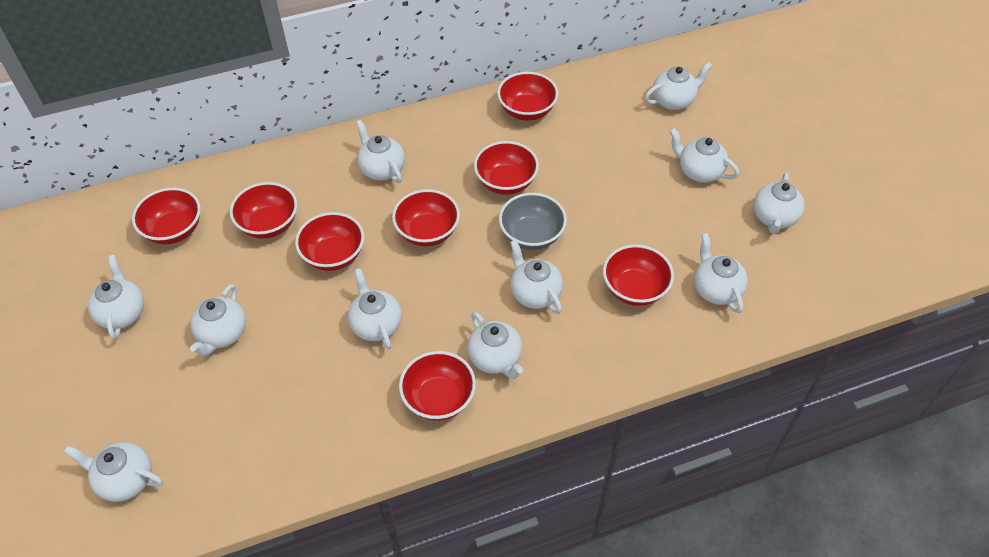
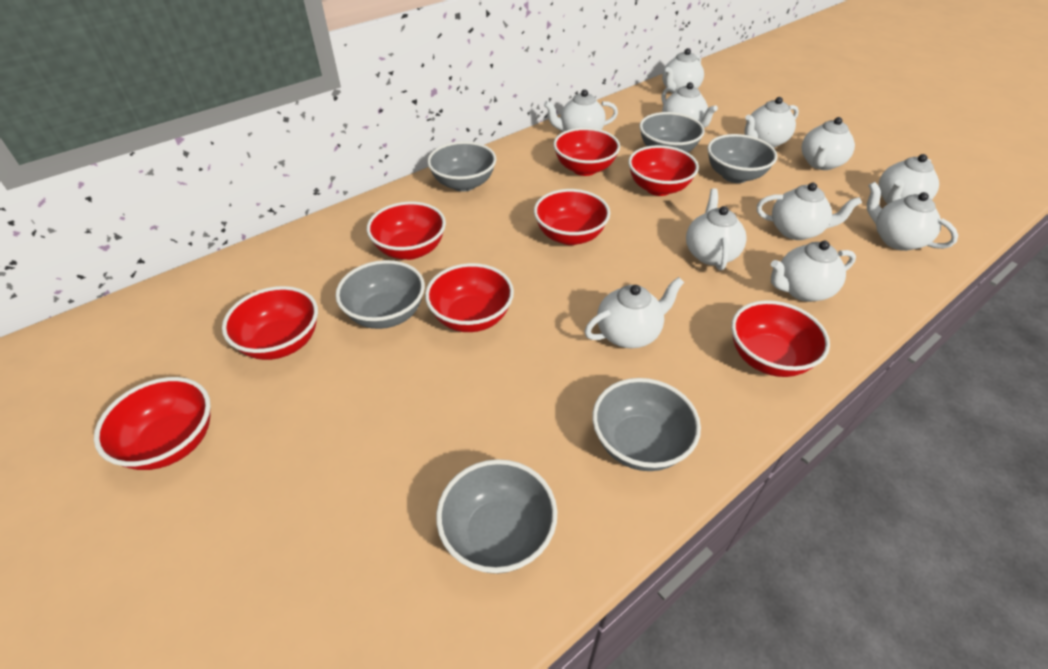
grey bowl: 1 -> 6

